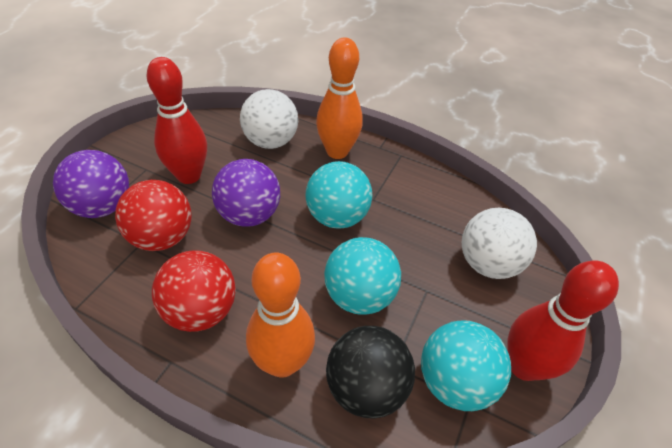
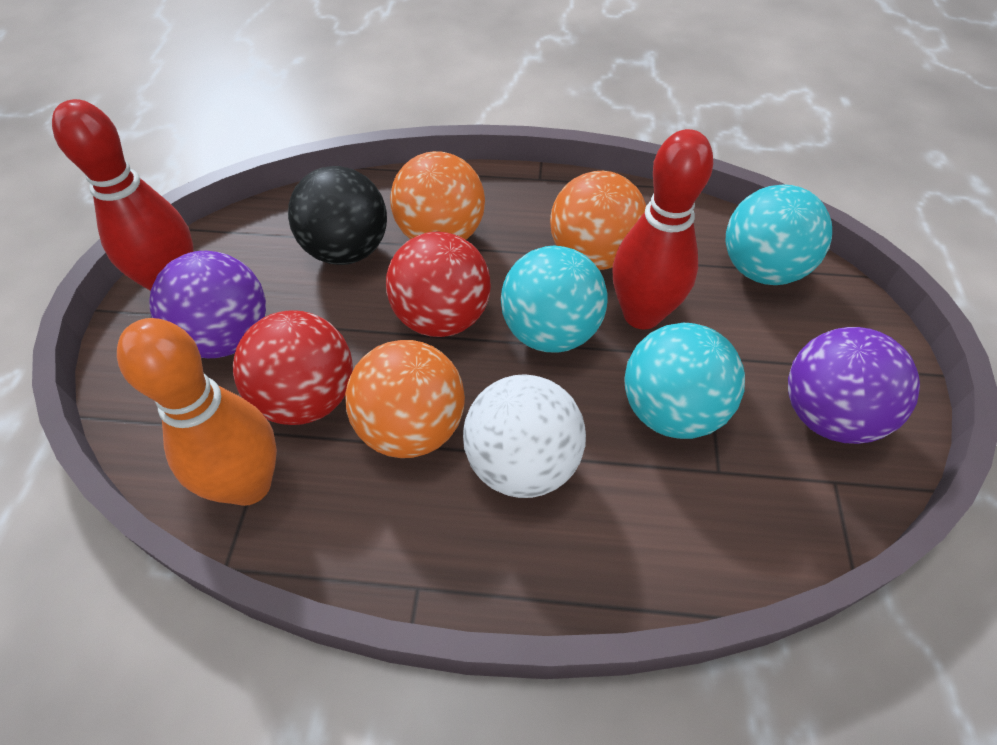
orange ball: 0 -> 3
orange bowling pin: 2 -> 1
white ball: 2 -> 1

